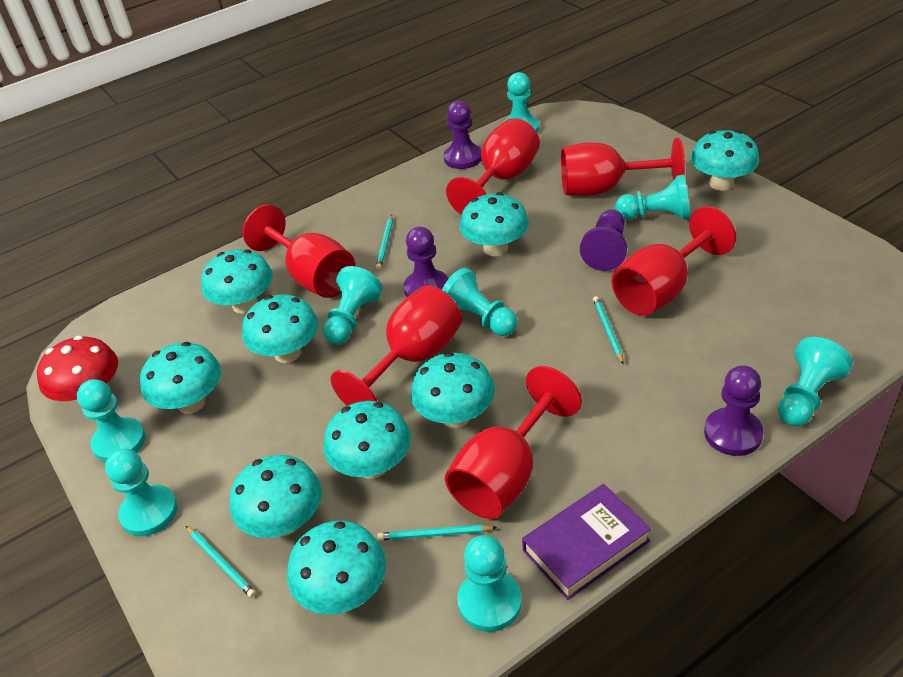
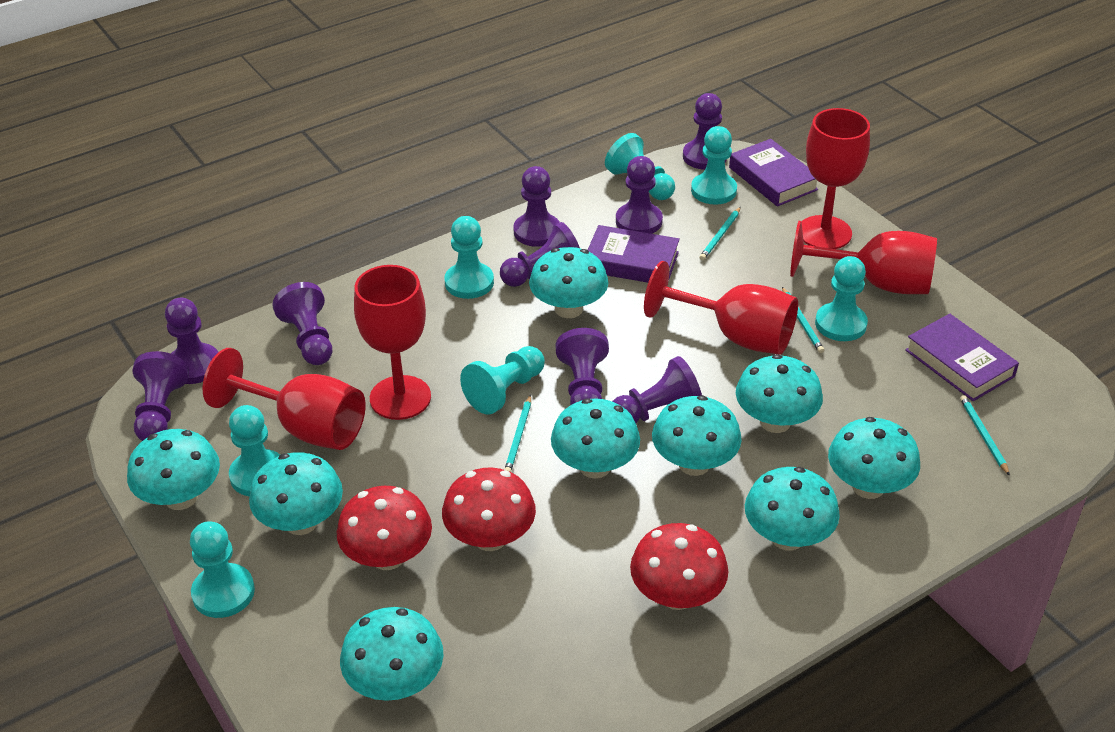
purple book: 1 -> 3
purple pawn: 4 -> 9
red goblet: 6 -> 5
red mushroom: 1 -> 3
turquoise pawn: 8 -> 7

